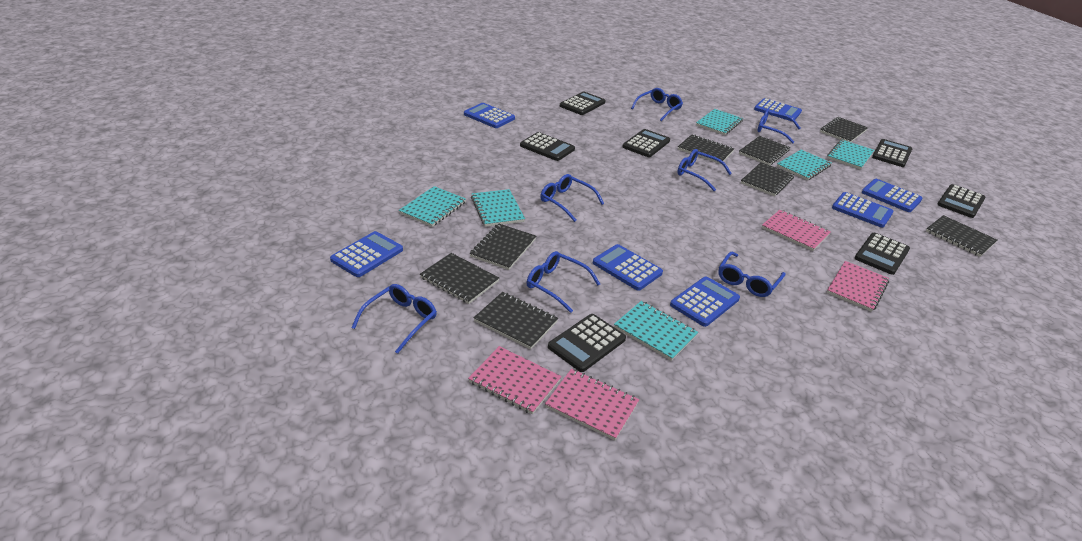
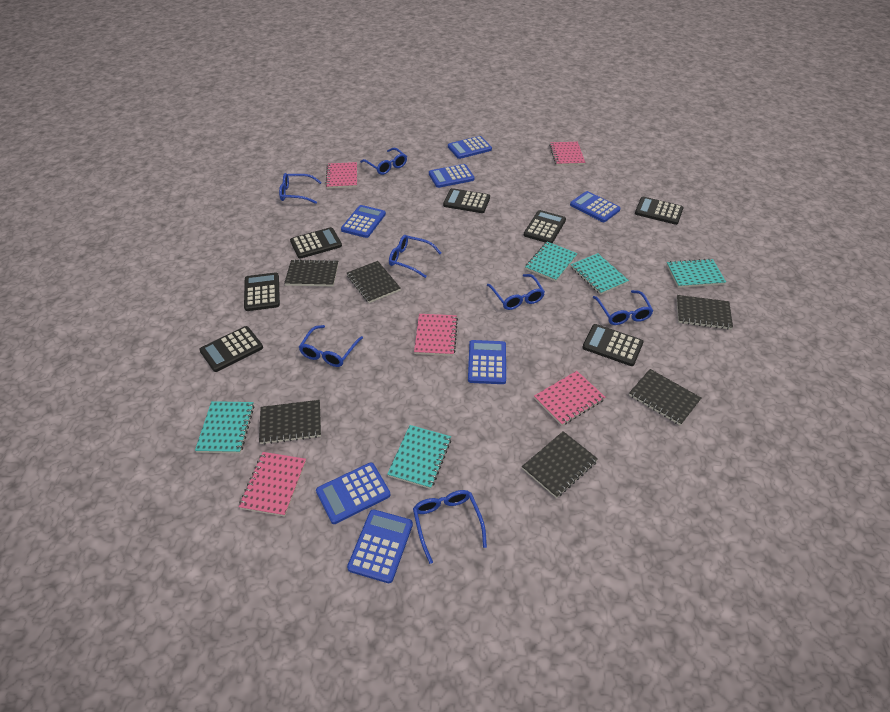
black notebook: 8 -> 6
pink notebook: 4 -> 5
turquoise notebook: 6 -> 5

